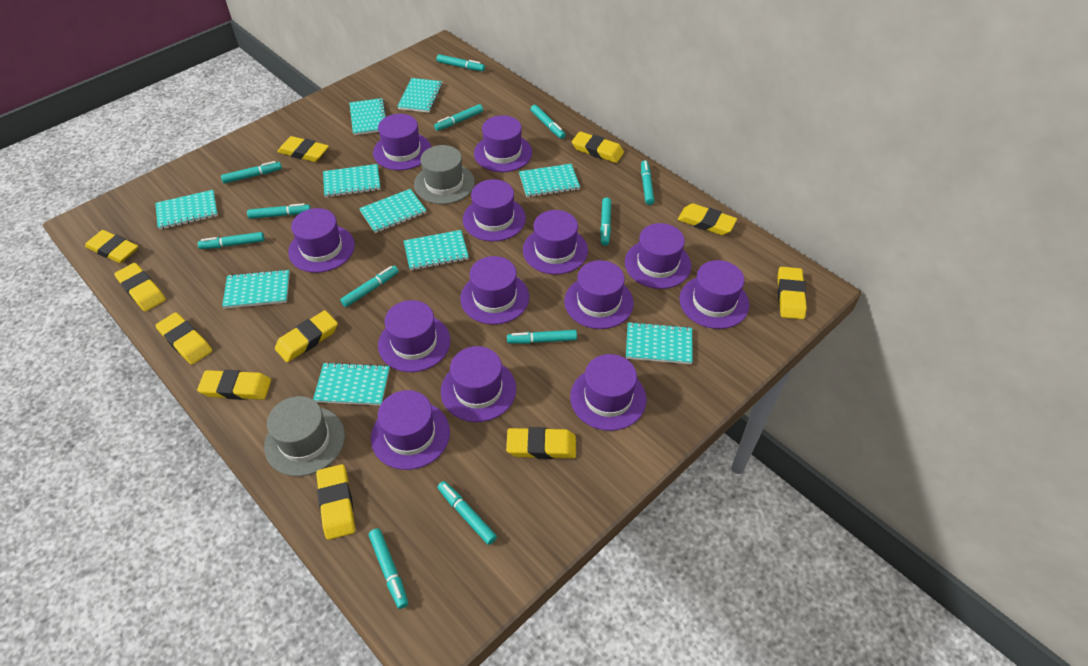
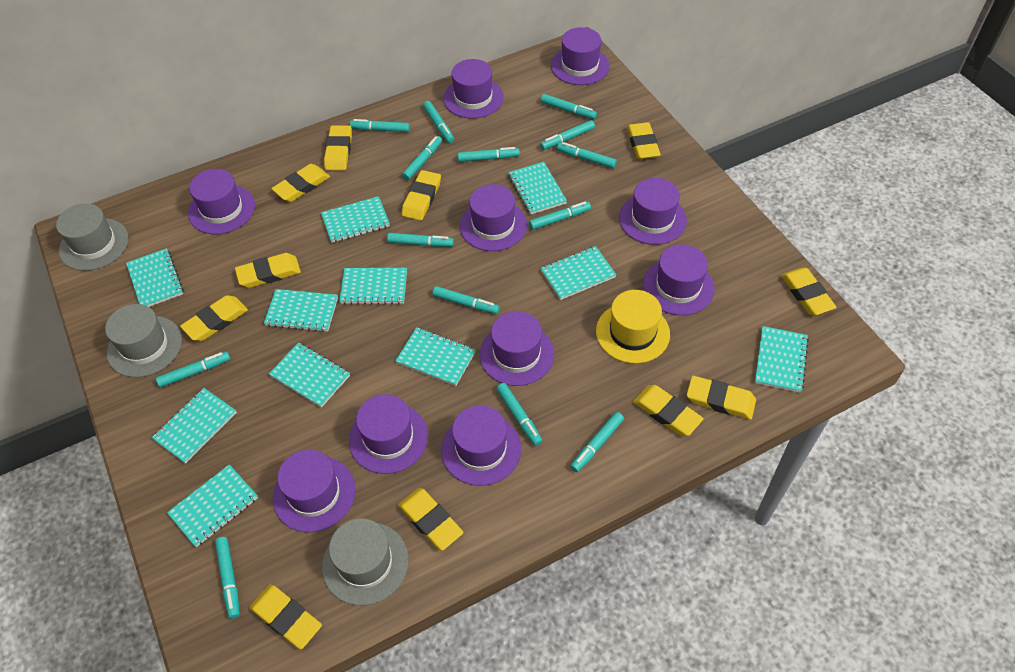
grey hat: 2 -> 3
purple hat: 13 -> 10
turquoise marker: 12 -> 14
turquoise notebook: 10 -> 11
yellow hat: 0 -> 1

